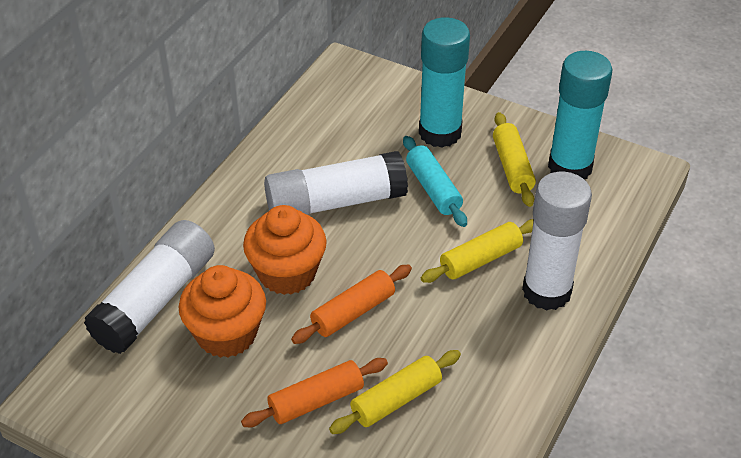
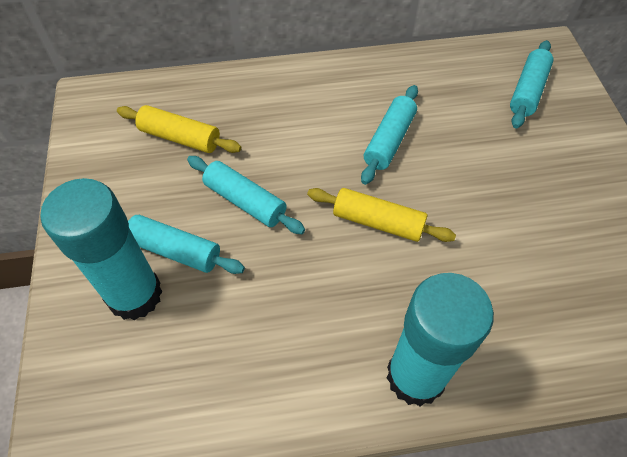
orange cupcake: 2 -> 0
orange rolling pin: 2 -> 0
turquoise rolling pin: 1 -> 4
white glue stick: 3 -> 0
yellow rolling pin: 3 -> 2

